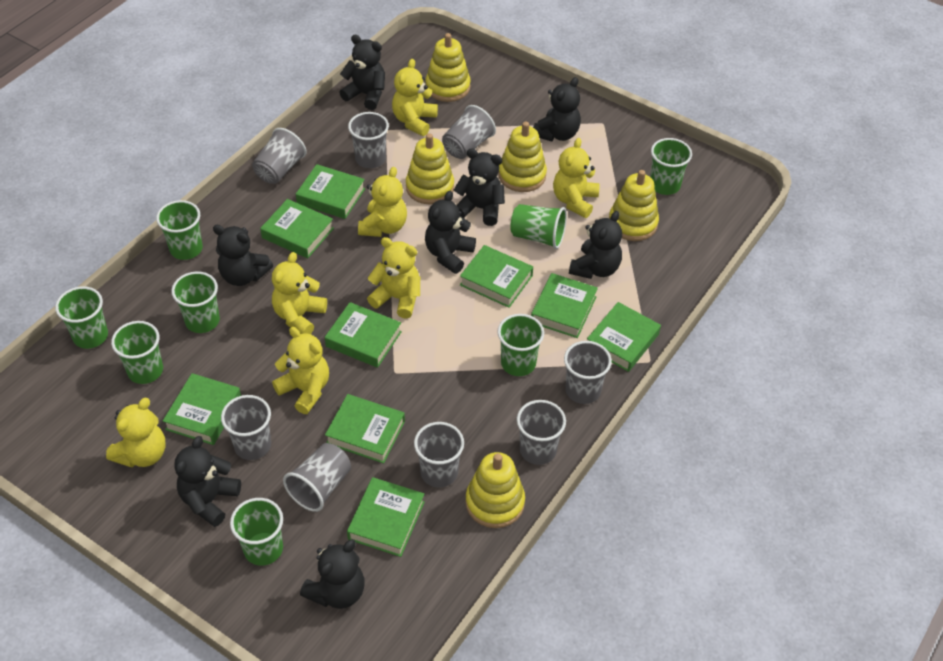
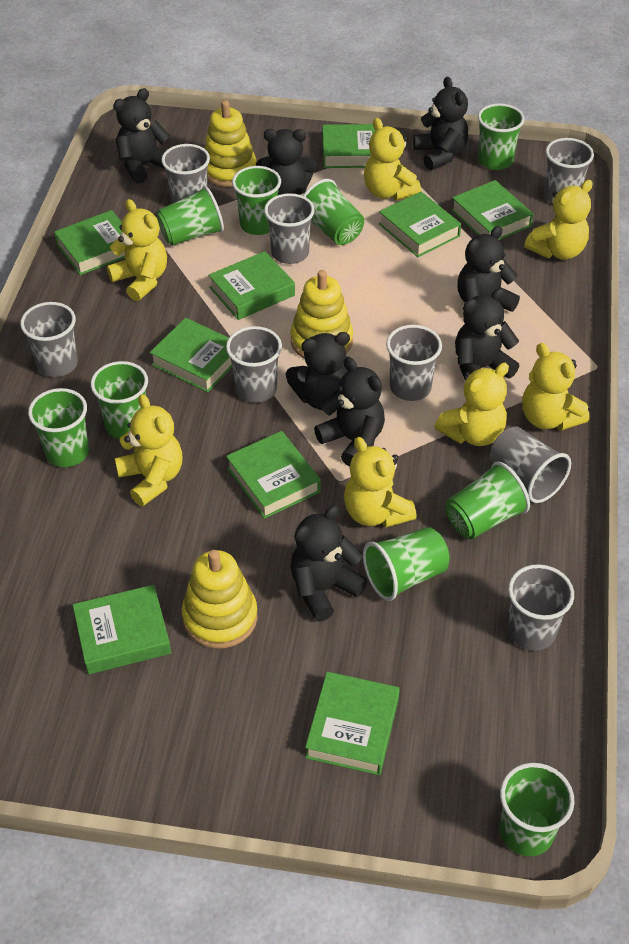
green cup: 8 -> 9
yellow stacking toy: 5 -> 3

